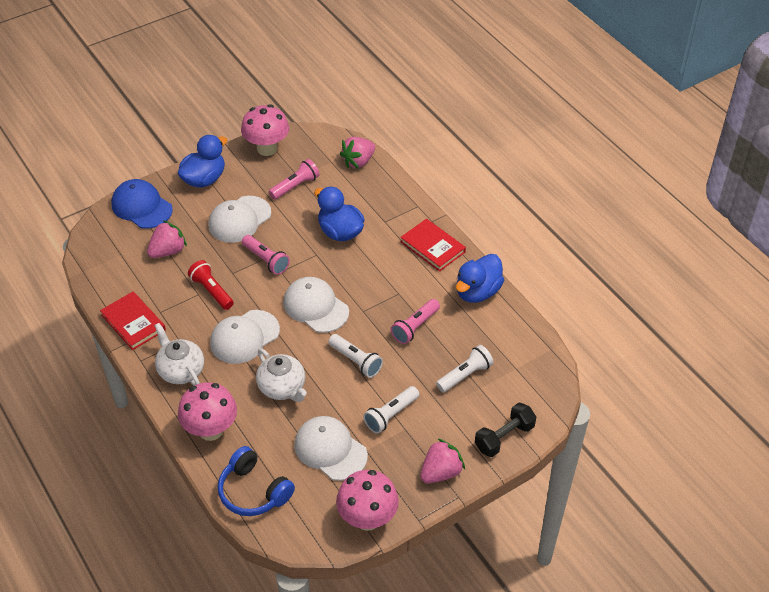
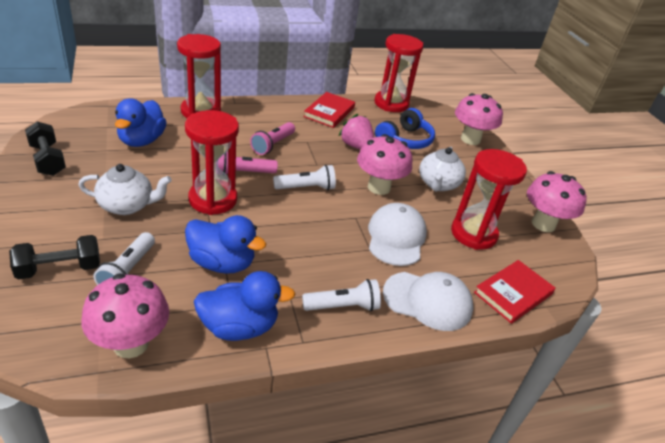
black dumbbell: 1 -> 2
blue cap: 1 -> 0
pink flashlight: 3 -> 2
pink mushroom: 3 -> 4
pink strawberry: 3 -> 1
red flashlight: 1 -> 0
red hourglass: 0 -> 4
white cap: 4 -> 2

